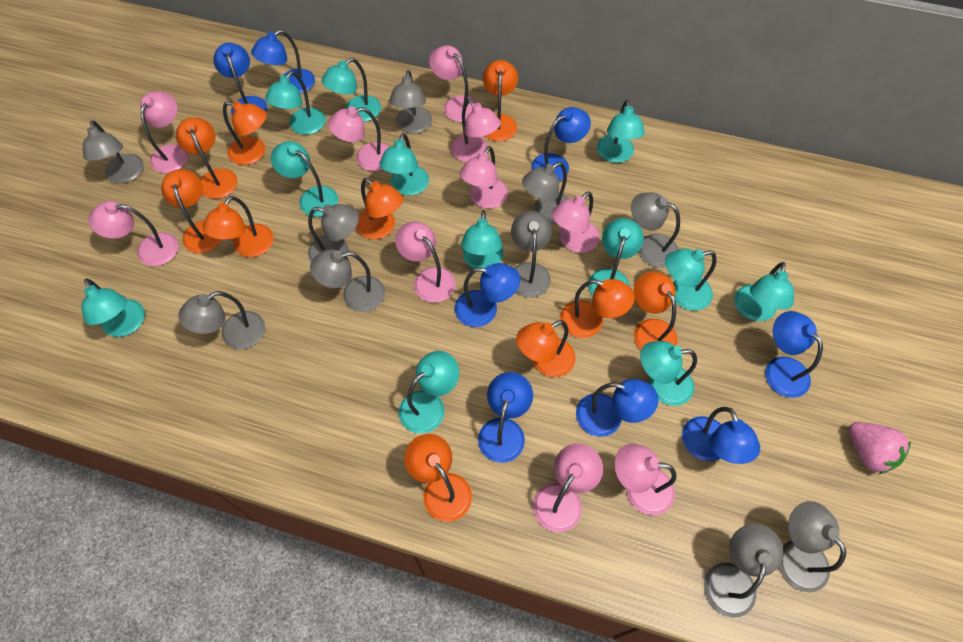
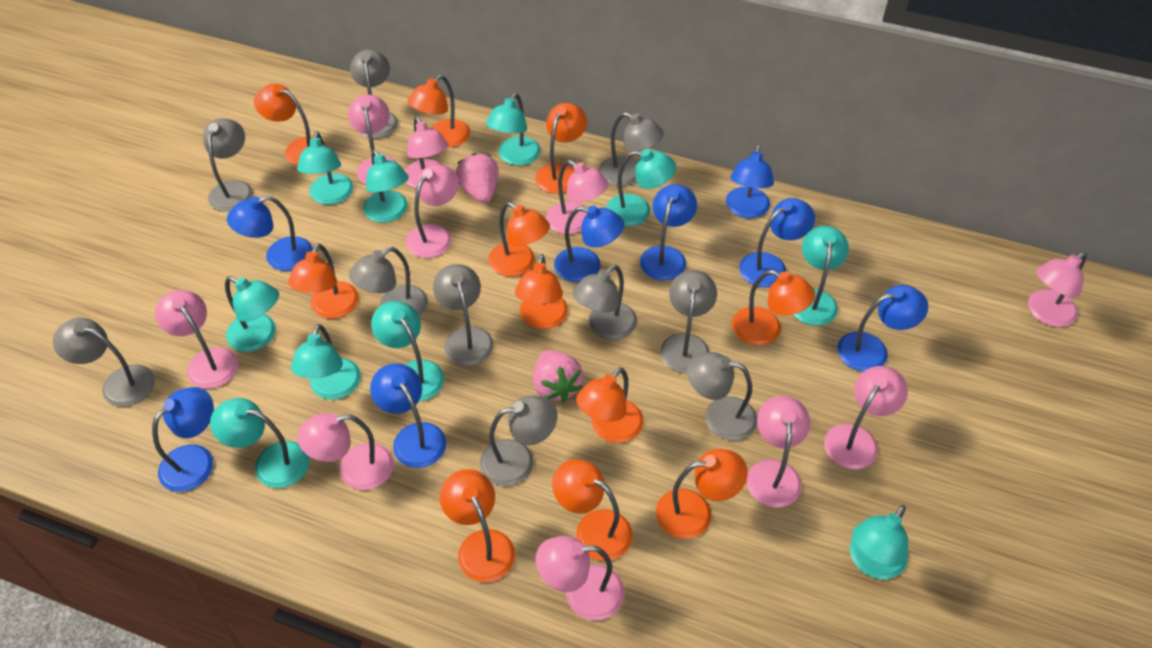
orange lamp: 10 -> 11
pink strawberry: 1 -> 2
turquoise lamp: 12 -> 10

